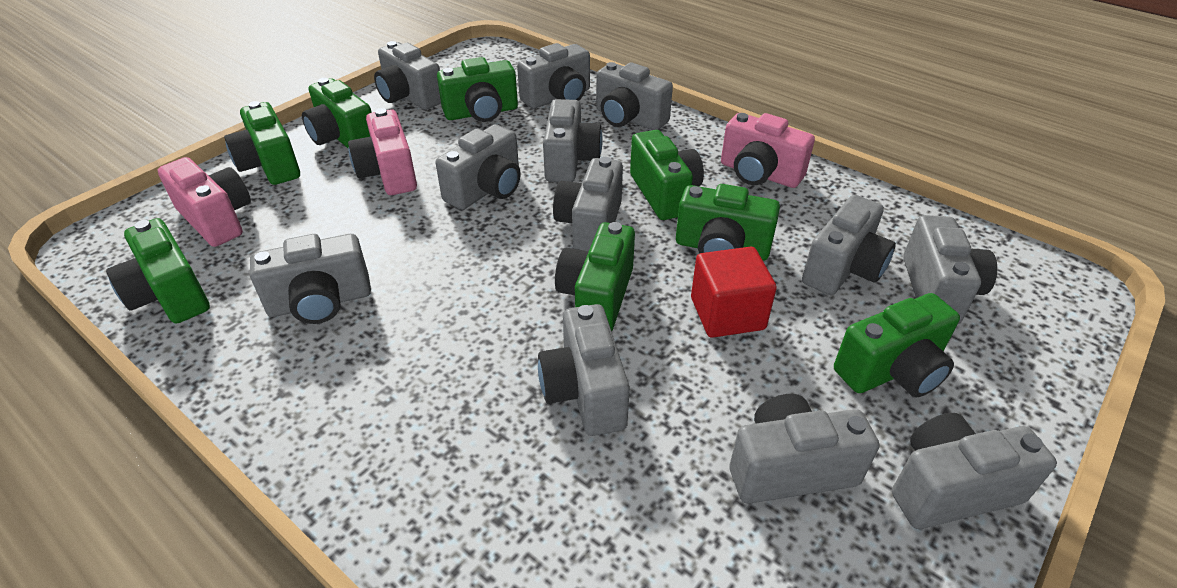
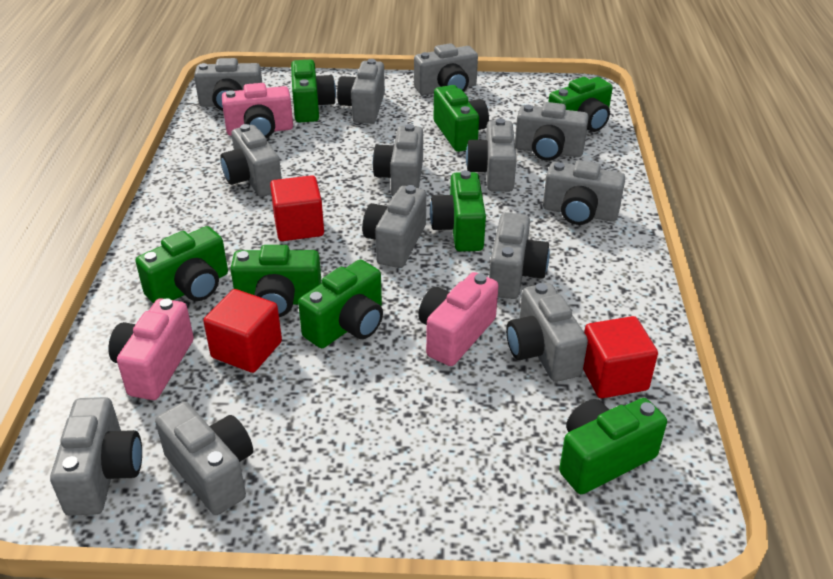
grey camera: 12 -> 13
red cube: 1 -> 3

